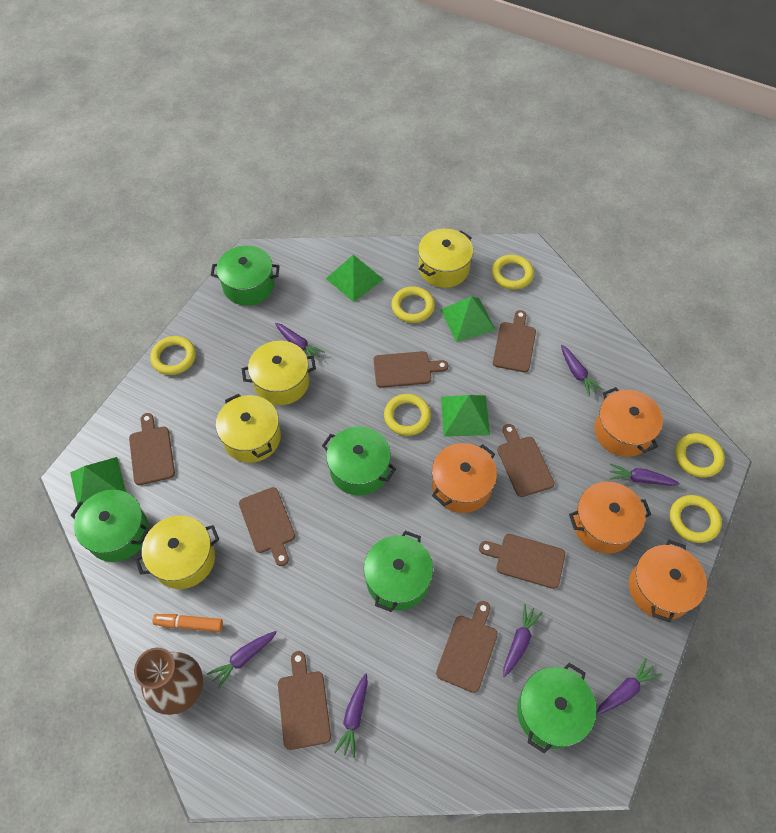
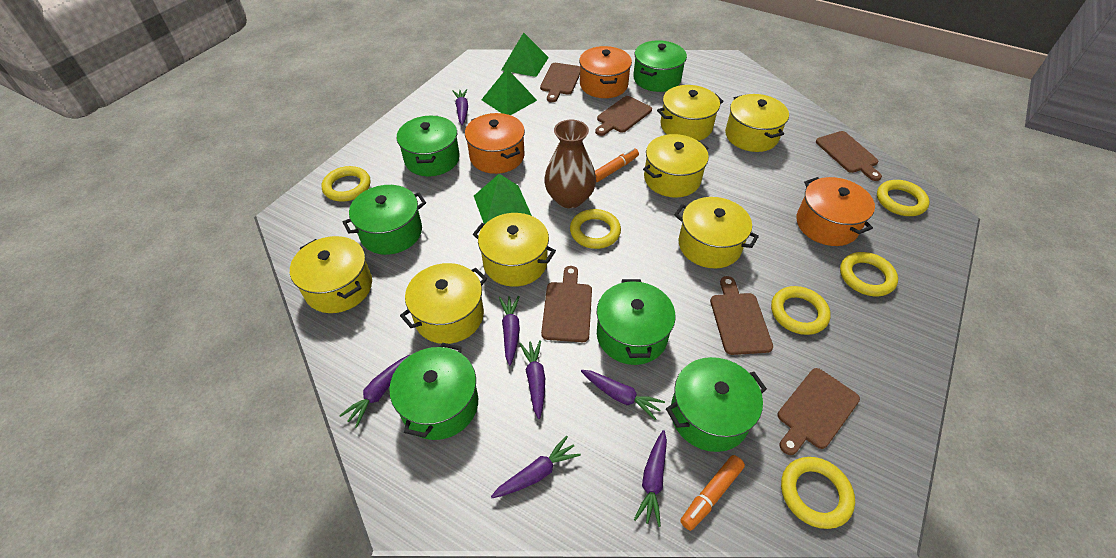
brown cutting board: 8 -> 6
green pot: 5 -> 6
green pyramid: 4 -> 3
orange marker: 1 -> 2
orange pot: 4 -> 3
yellow pot: 4 -> 7

